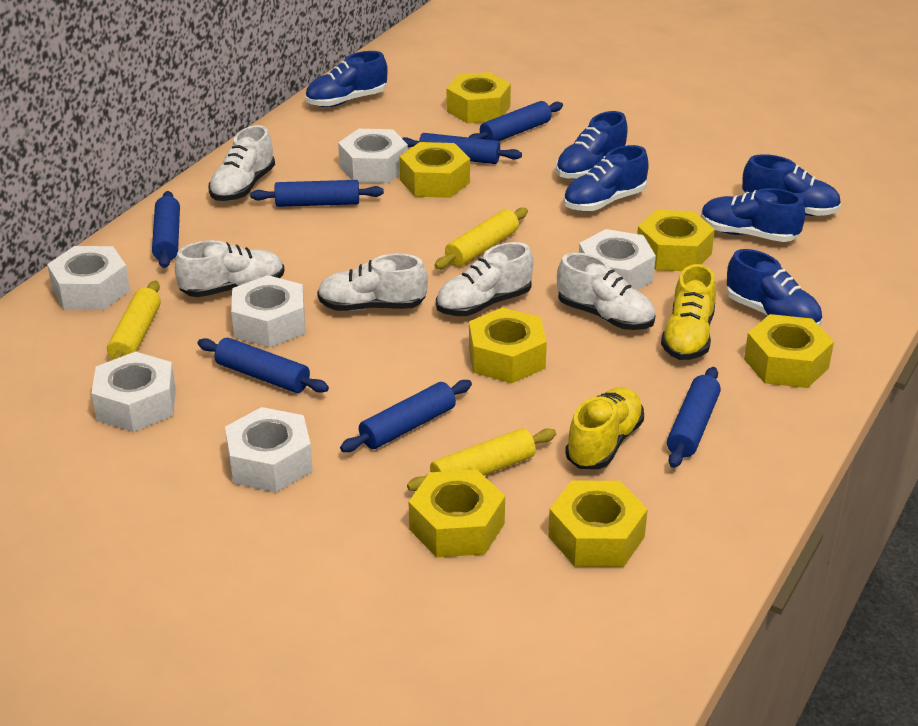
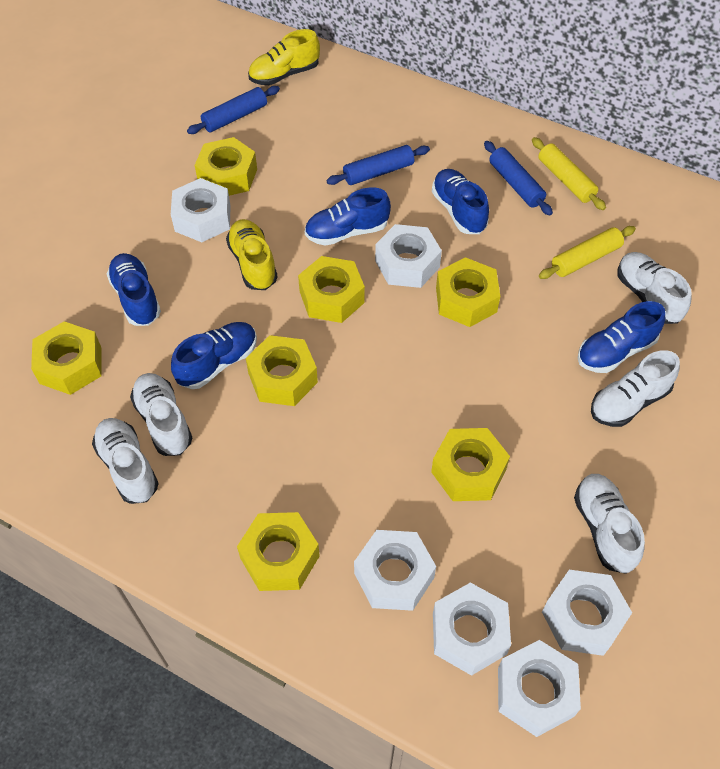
blue rolling pin: 7 -> 3
blue shoe: 6 -> 5
yellow rolling pin: 3 -> 2

